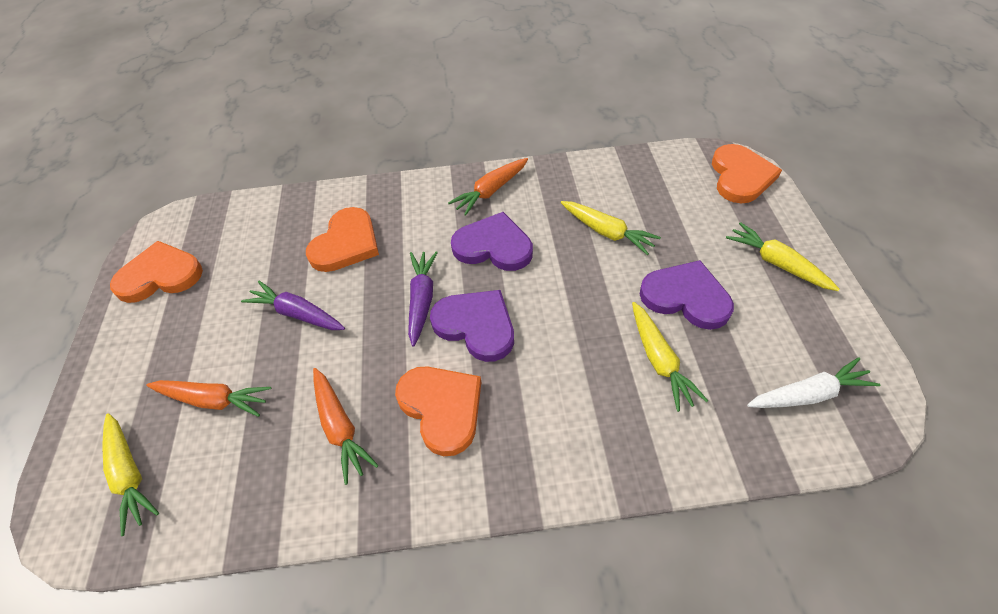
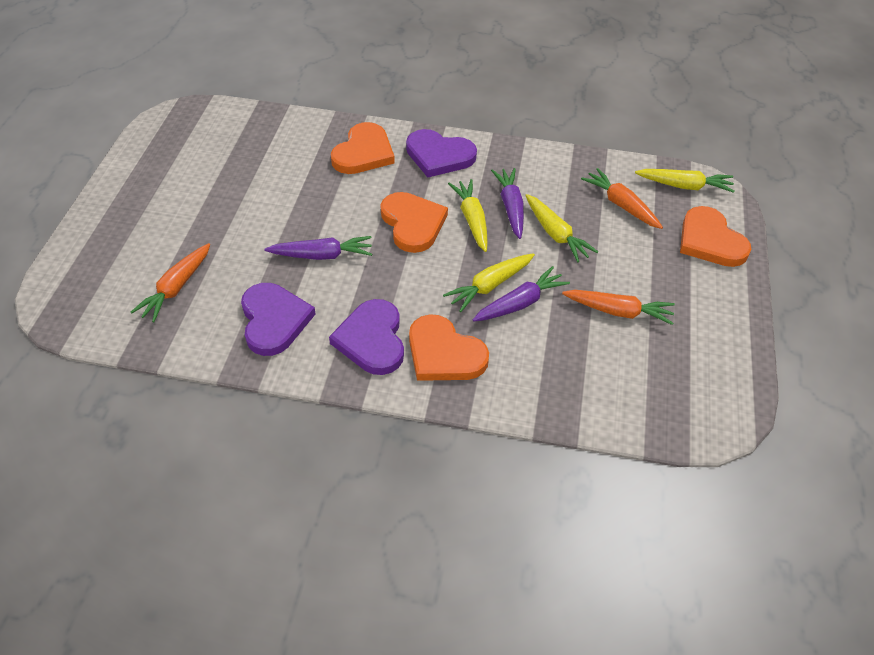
purple carrot: 2 -> 3
white carrot: 1 -> 0

